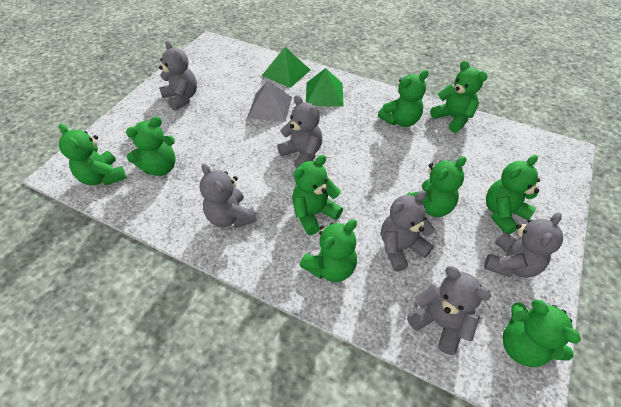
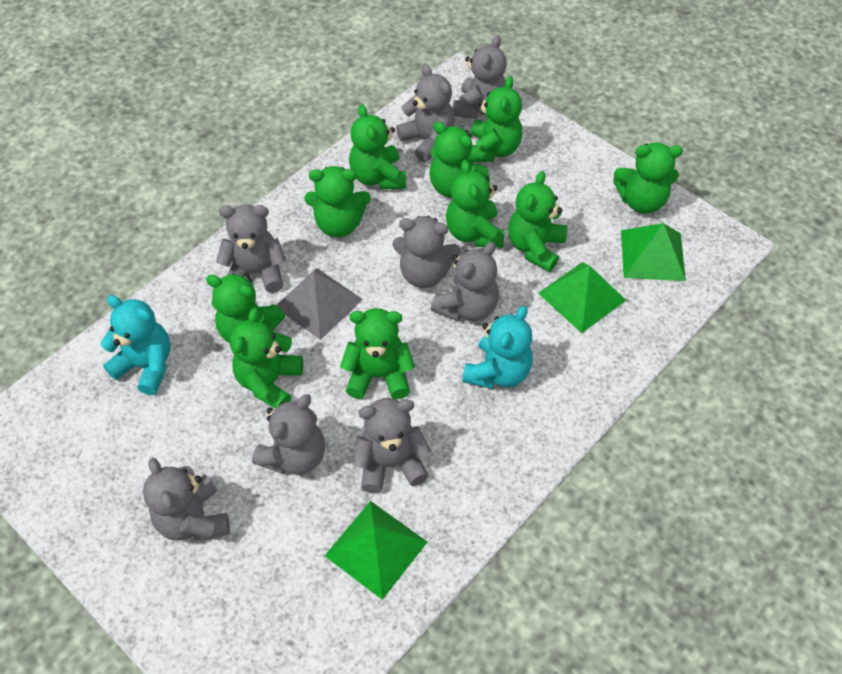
green pyramid: 2 -> 3
green teddy bear: 9 -> 10
grey teddy bear: 6 -> 8
turquoise teddy bear: 0 -> 2

